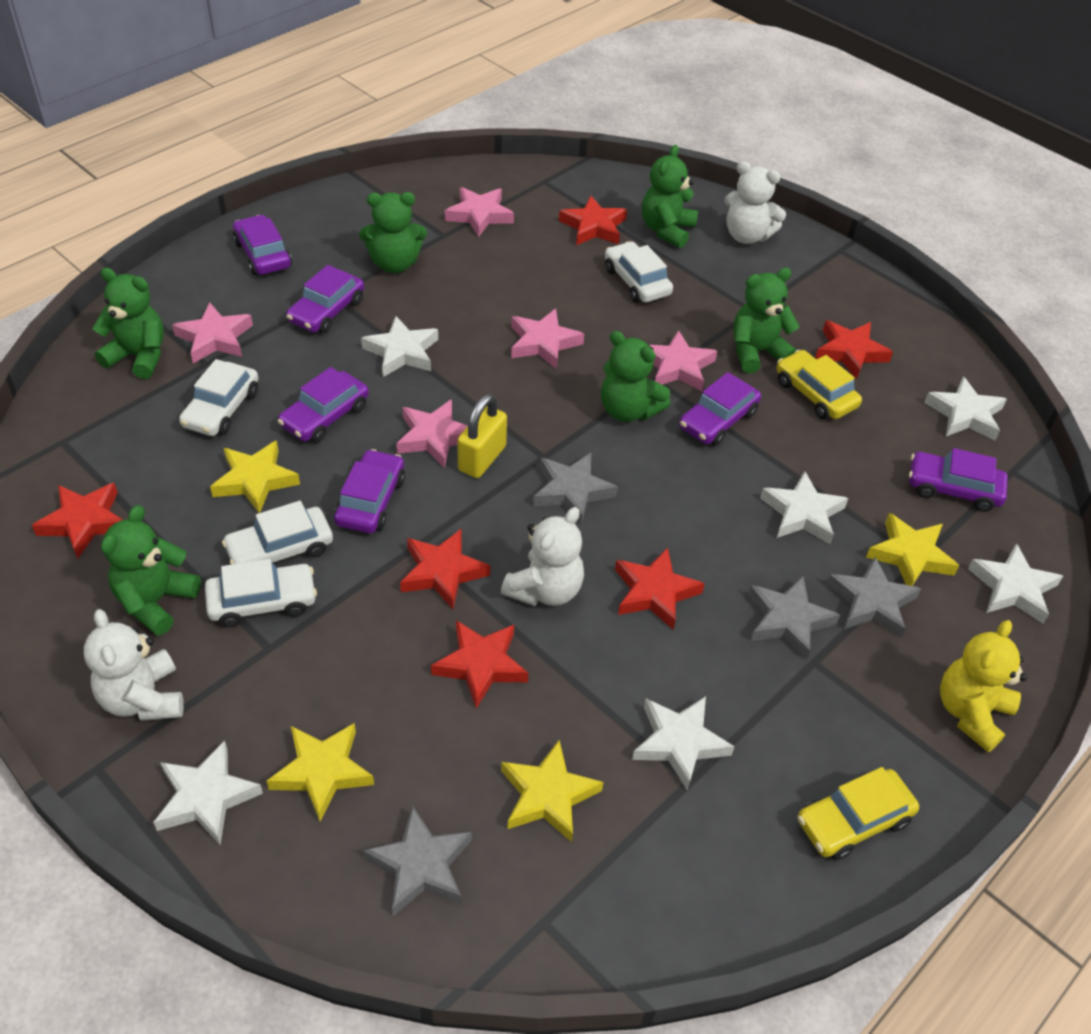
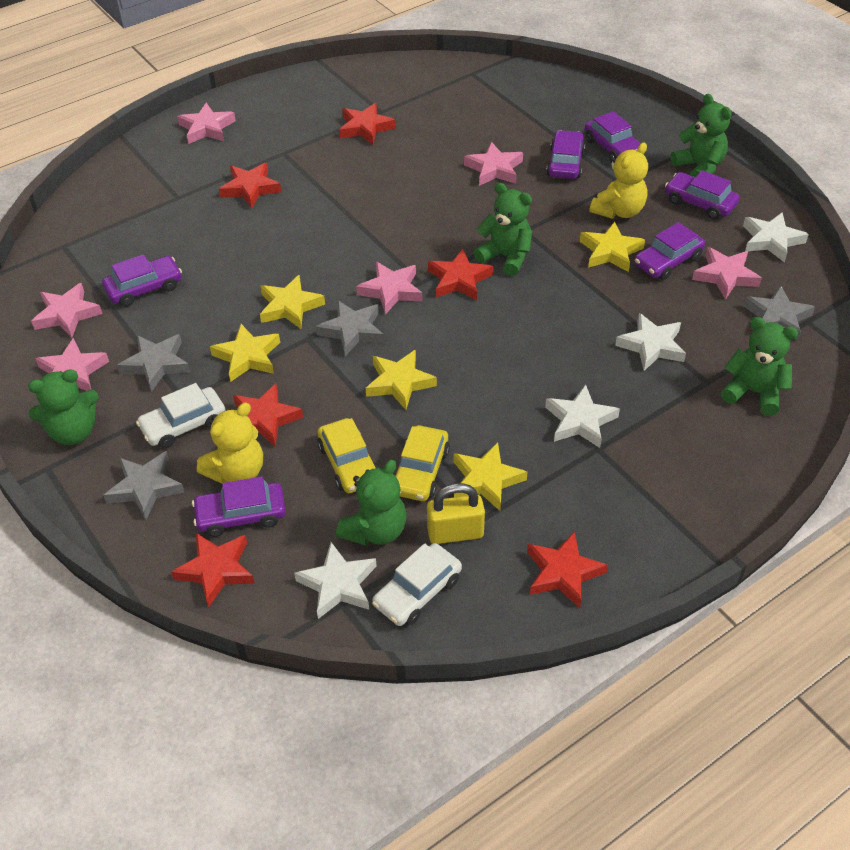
green teddy bear: 6 -> 5
pink star: 5 -> 6
white car: 4 -> 2
white star: 6 -> 4
white teddy bear: 3 -> 0
yellow star: 4 -> 5
yellow teddy bear: 1 -> 2

